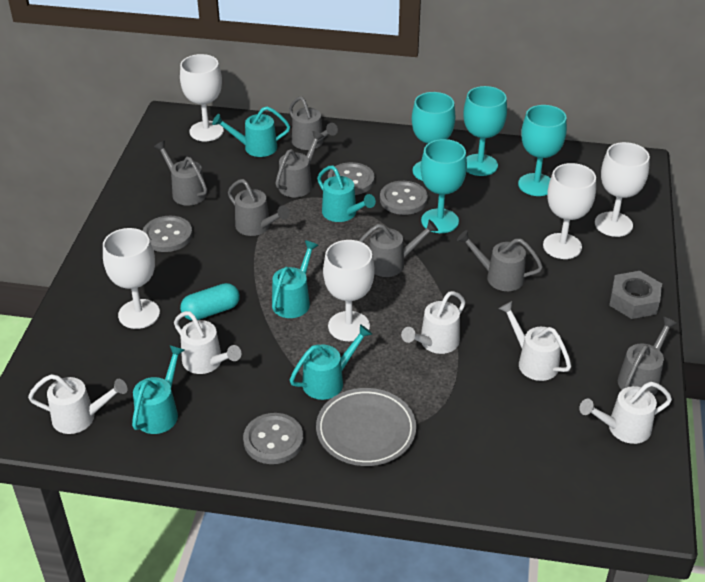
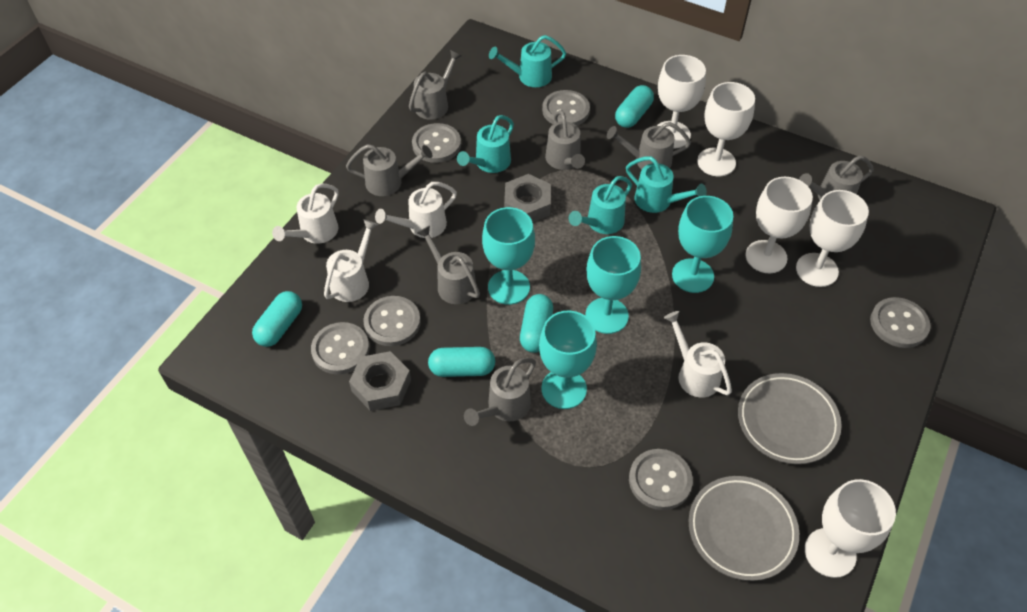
grey button: 4 -> 6
grey nut: 1 -> 2
grey plate: 1 -> 2
turquoise capsule: 1 -> 4
turquoise watering can: 5 -> 4
white watering can: 5 -> 4

